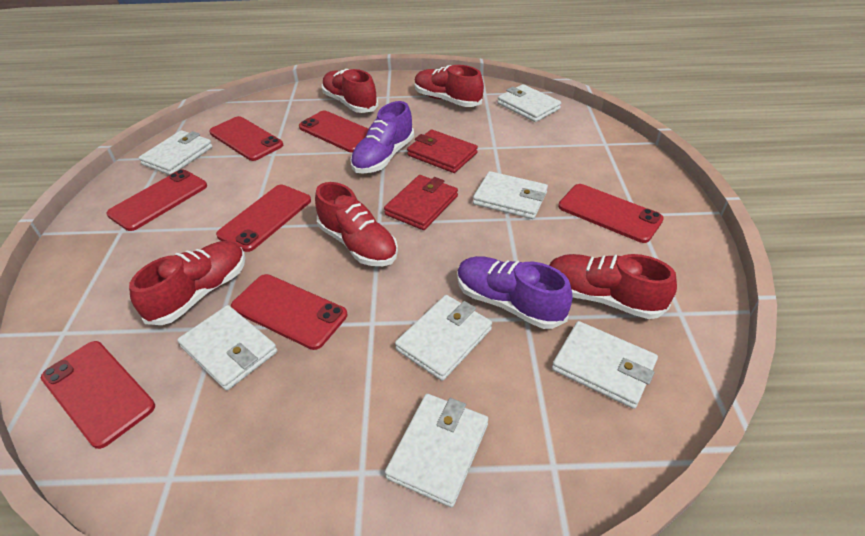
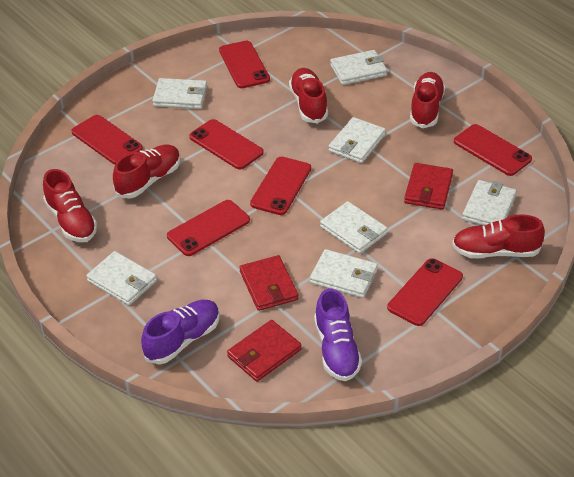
red wallet: 2 -> 3

